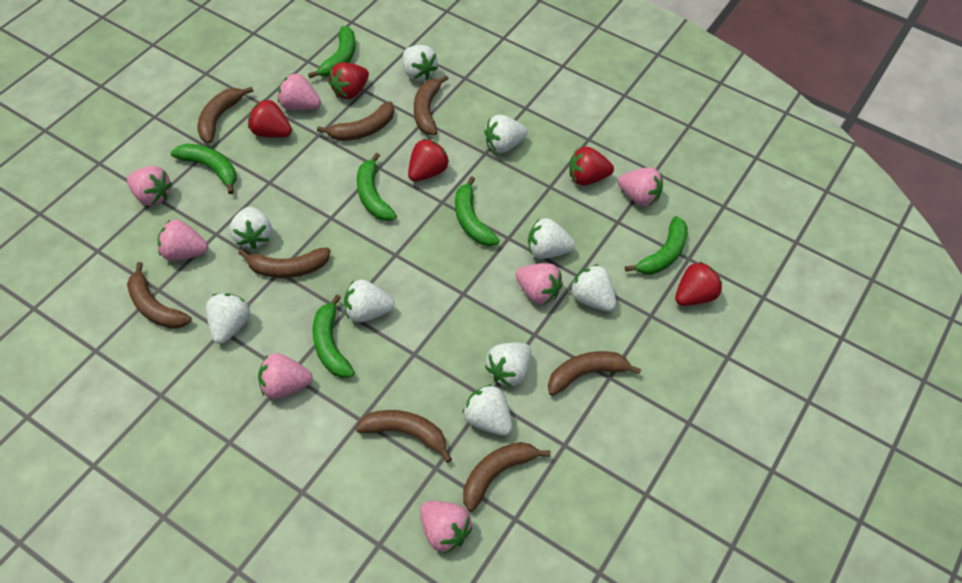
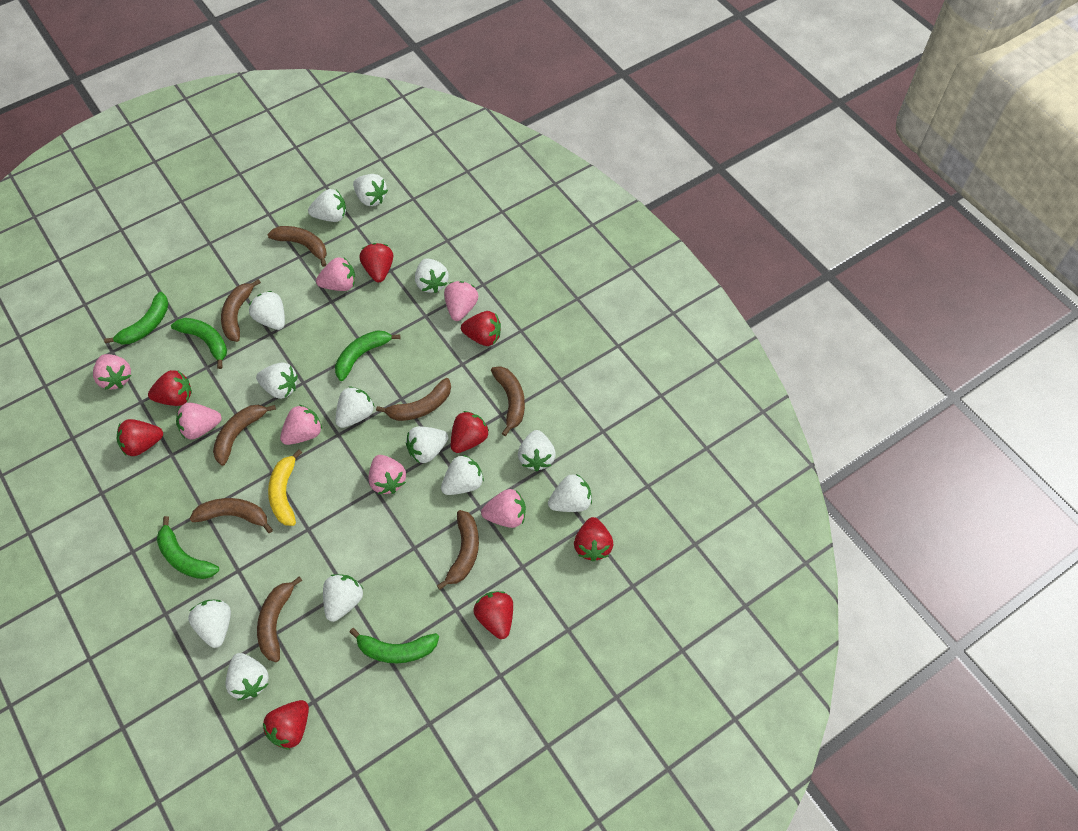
green banana: 6 -> 5
red strawberry: 5 -> 8
white strawberry: 9 -> 13
yellow banana: 0 -> 1

